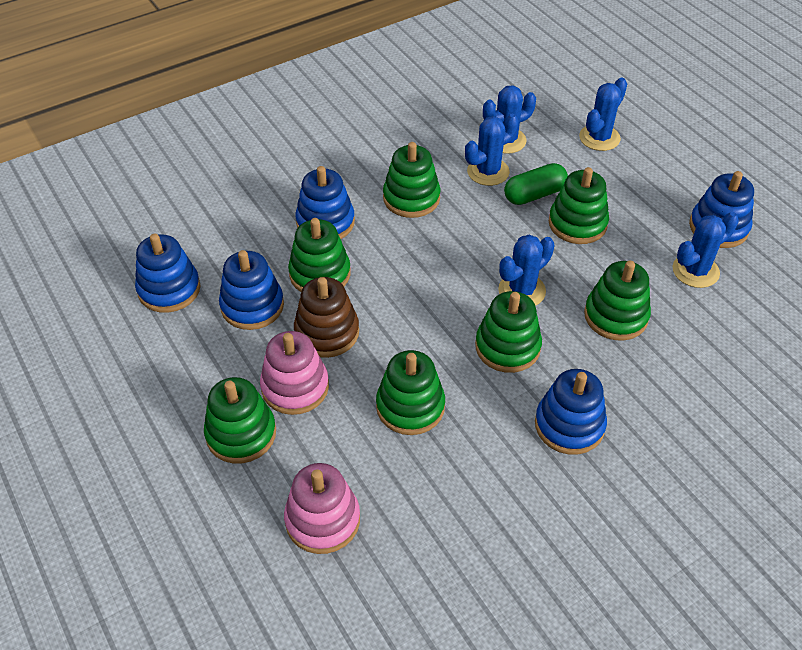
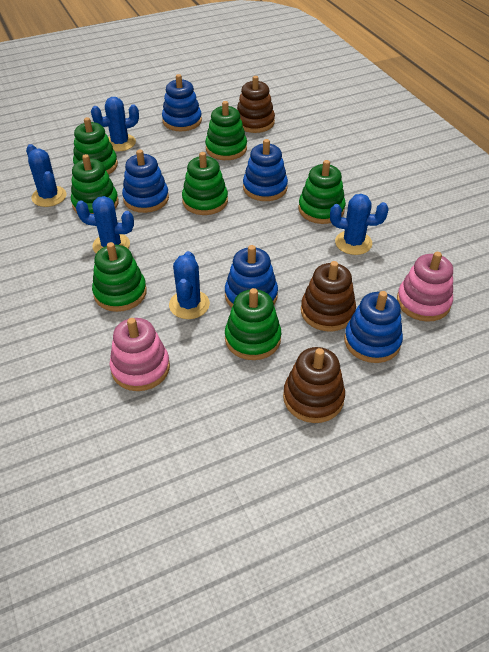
brown stacking toy: 1 -> 3
green capsule: 1 -> 0

